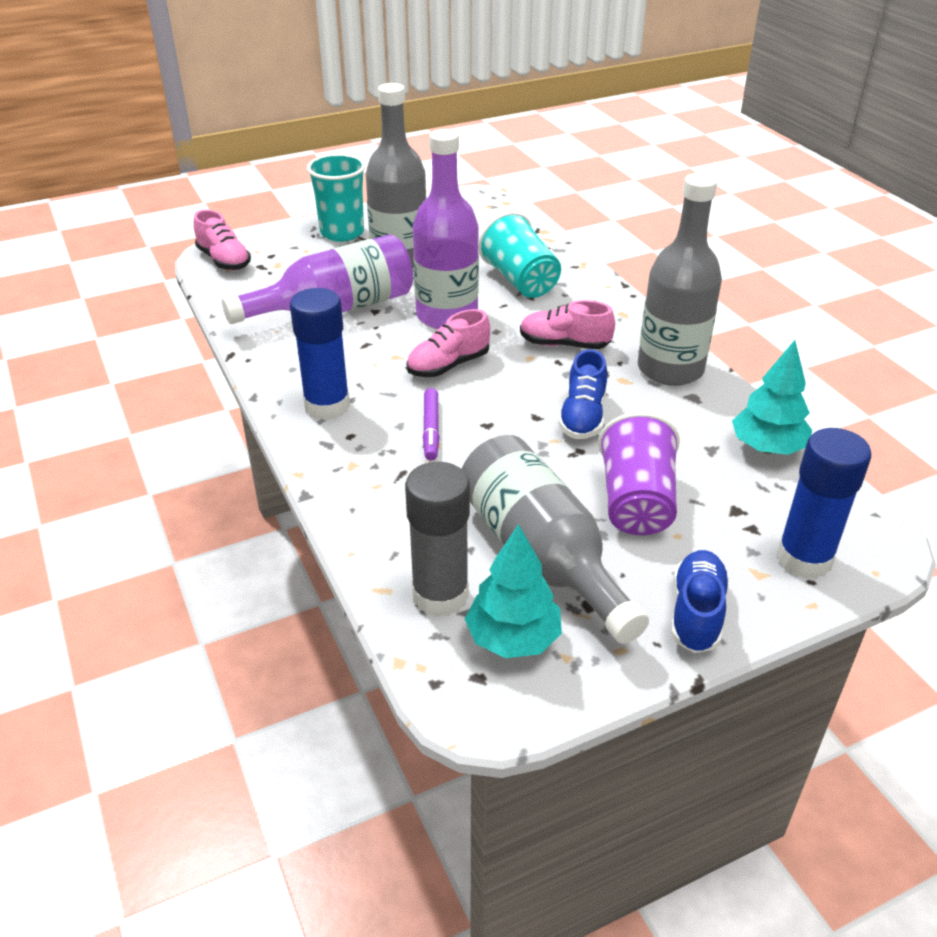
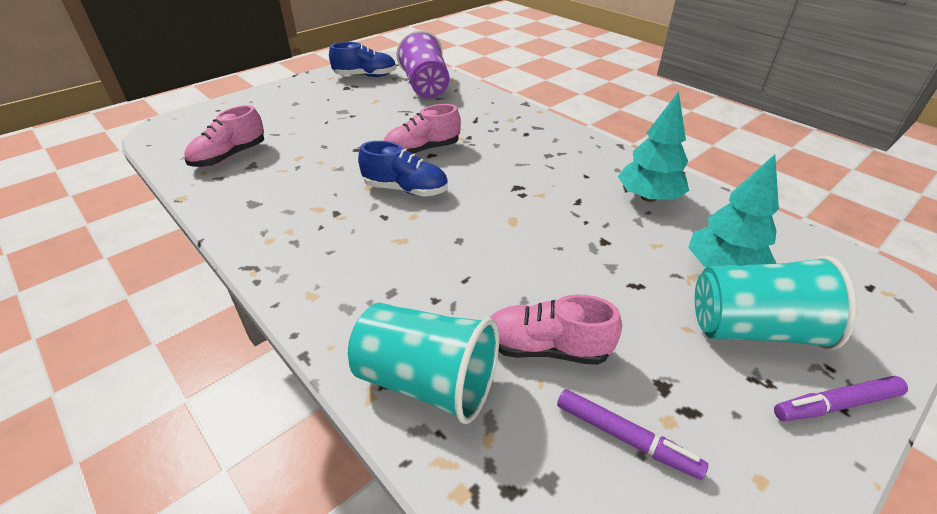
blue glue stick: 2 -> 0
grey bottle: 3 -> 0
grey glue stick: 1 -> 0
purple bottle: 2 -> 0
purple marker: 1 -> 2

